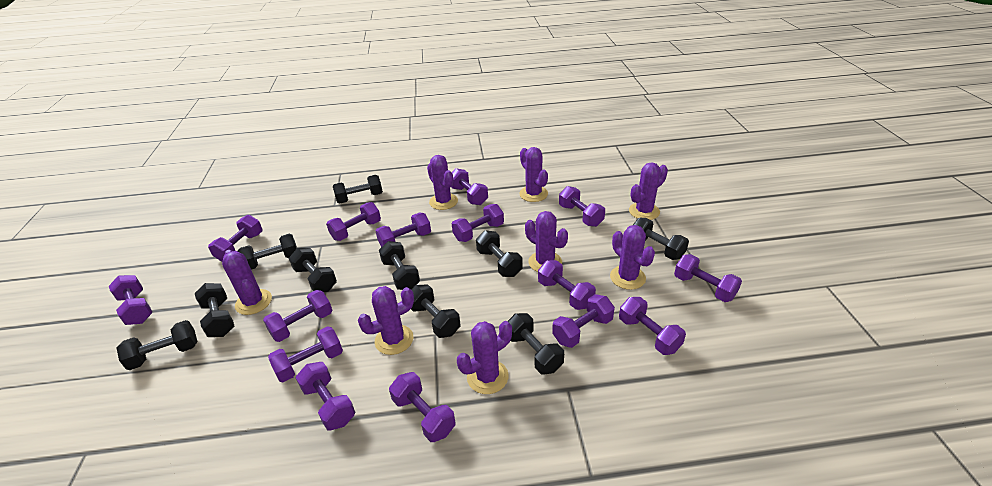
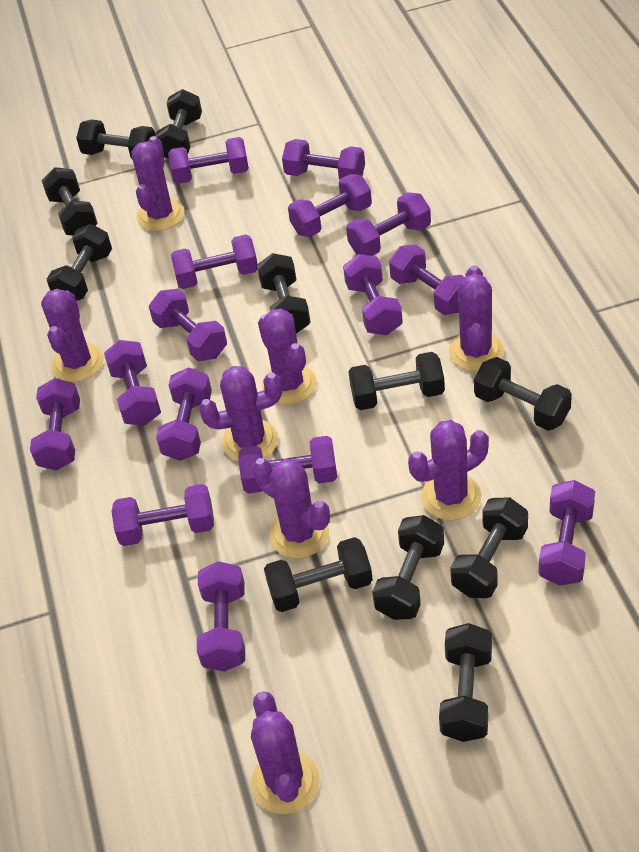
black dumbbell: 10 -> 11

